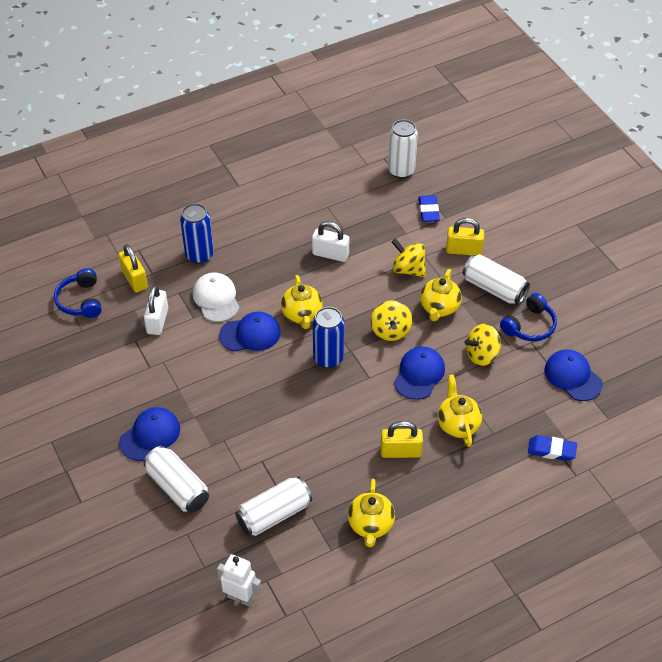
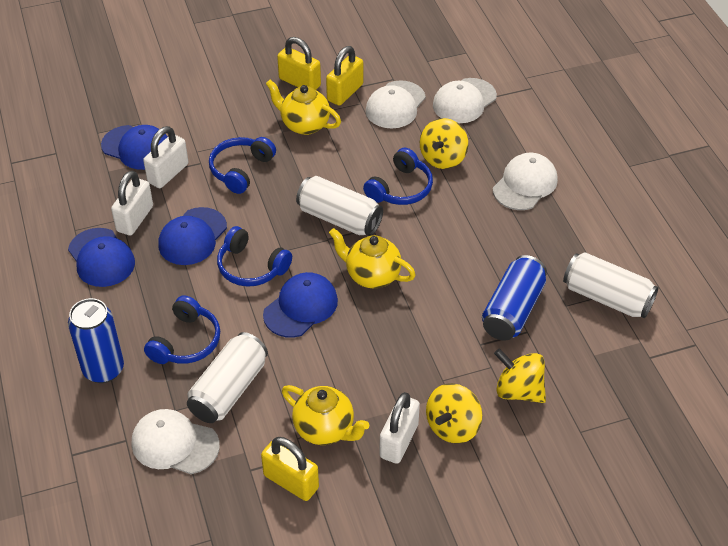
blue eraser: 2 -> 0
blue headphones: 2 -> 4
white can: 4 -> 3
white cap: 1 -> 4
white padlock: 2 -> 3
white robot: 1 -> 0
yellow teapot: 4 -> 3

